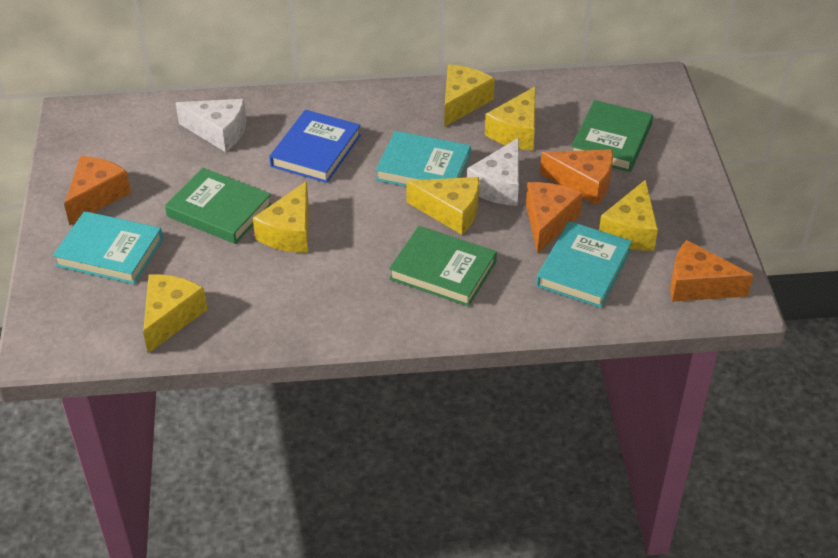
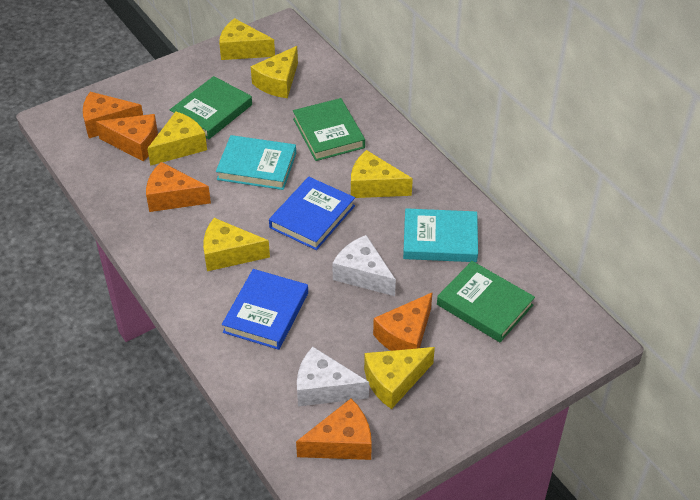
blue book: 1 -> 2
orange cheese: 4 -> 5
turquoise book: 3 -> 2

